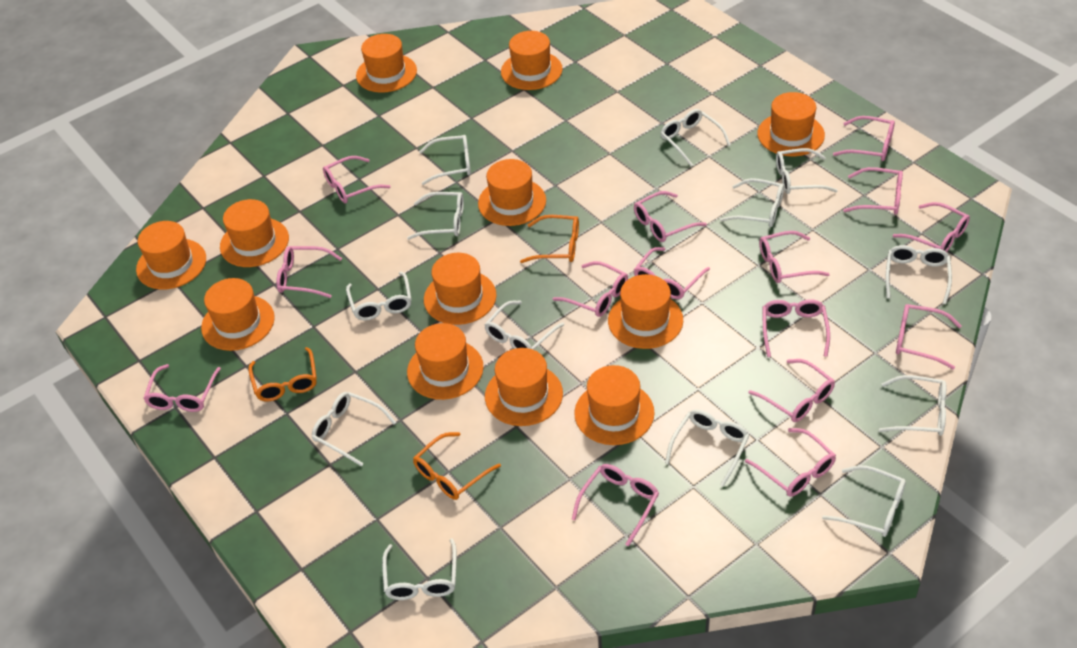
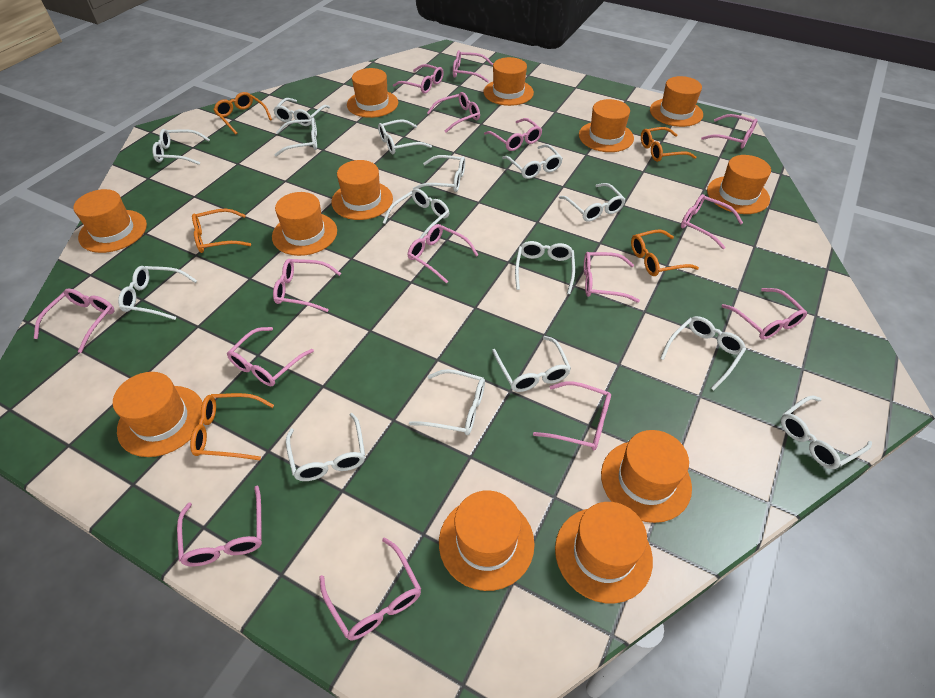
orange glasses: 3 -> 5
white glasses: 13 -> 15

